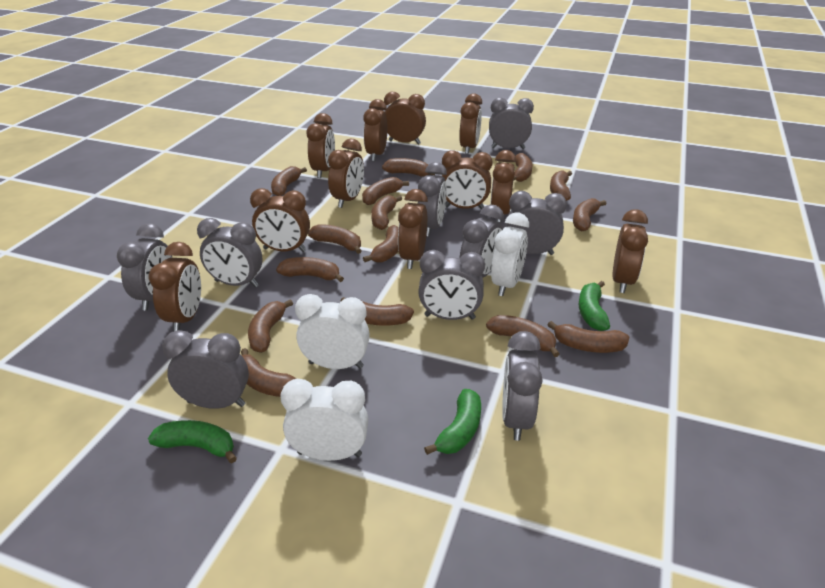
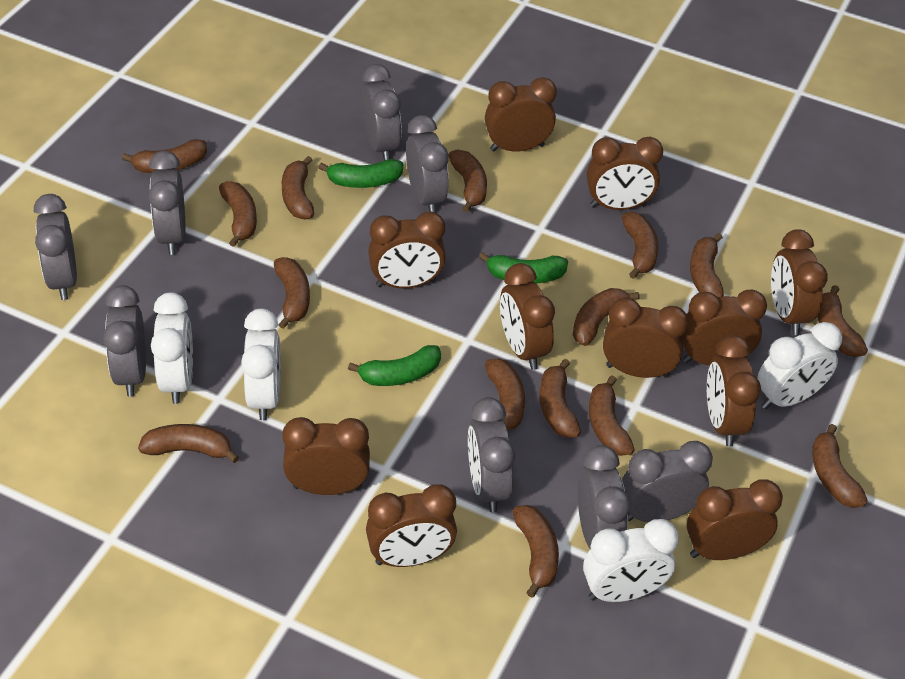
grey clock: 9 -> 8
white clock: 3 -> 4

